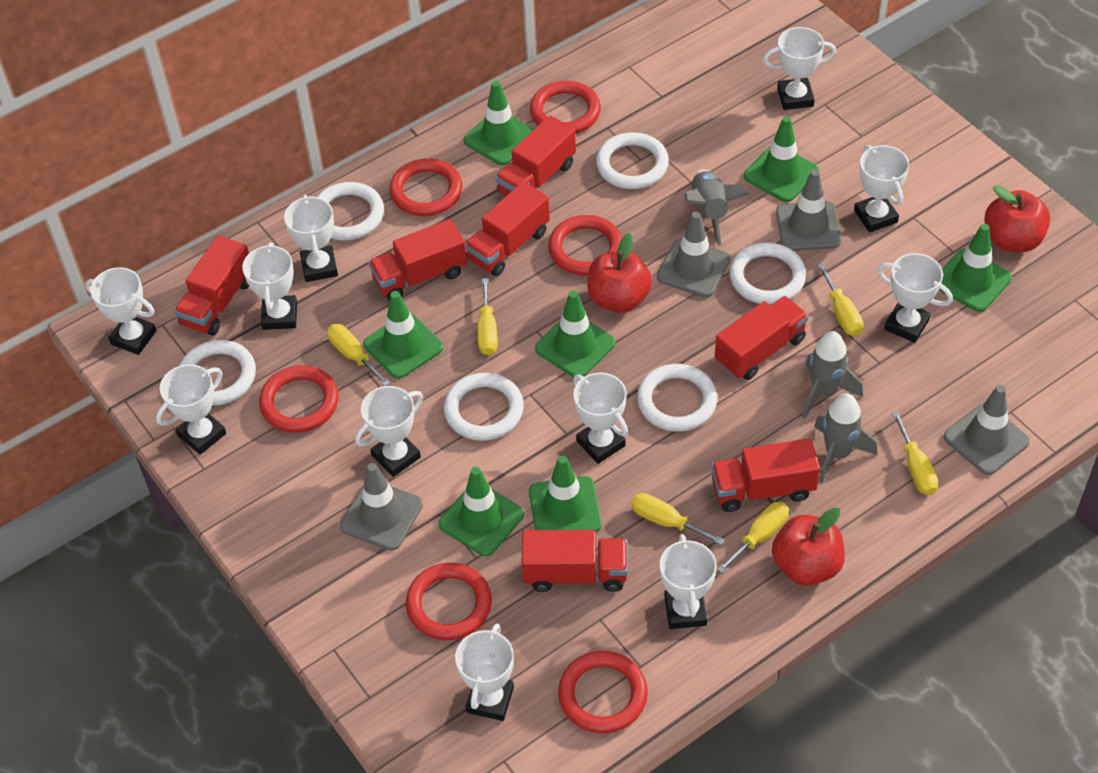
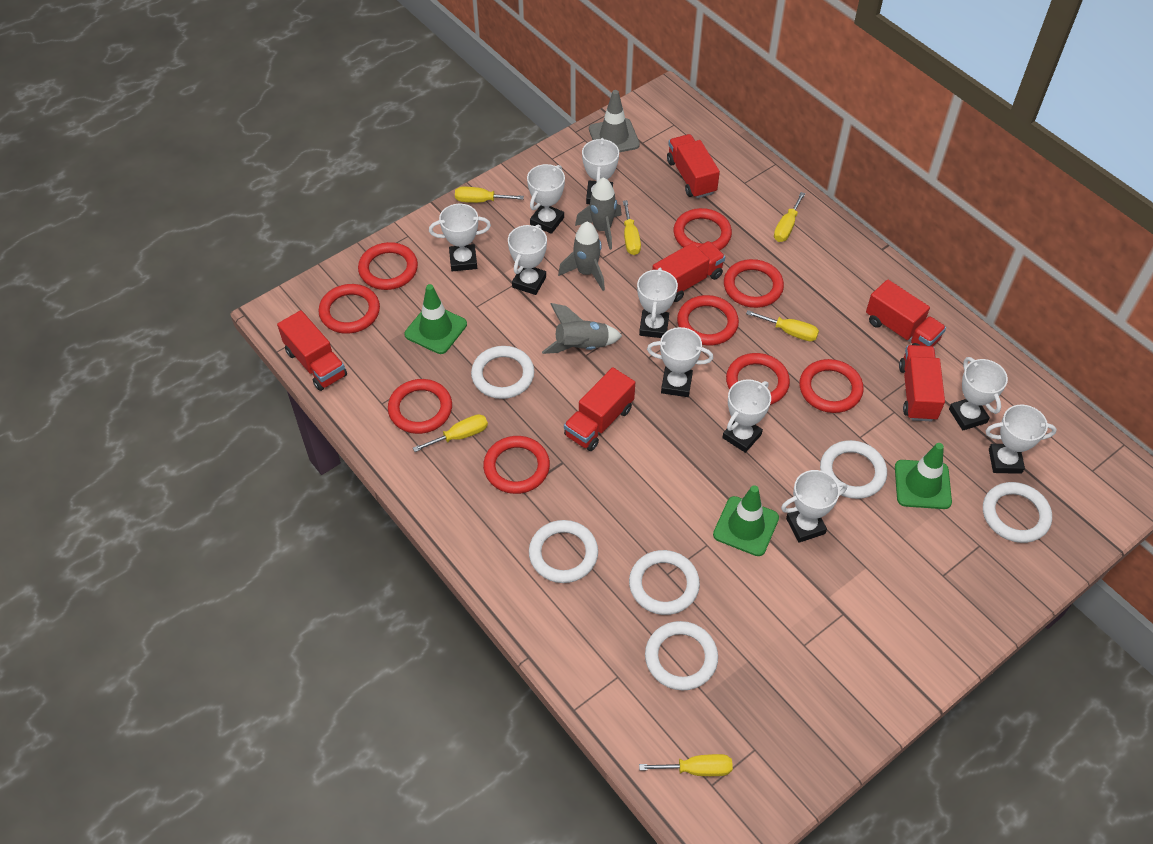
green traffic cone: 7 -> 3
grey traffic cone: 4 -> 1
red apple: 3 -> 0
red ring: 6 -> 9
red truck: 7 -> 6
white trophy: 11 -> 10

